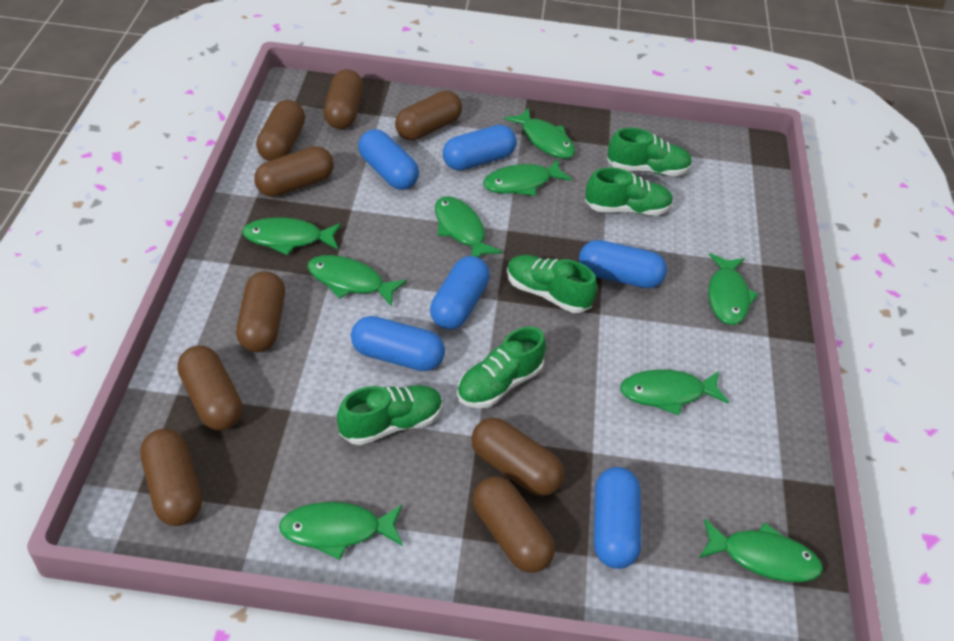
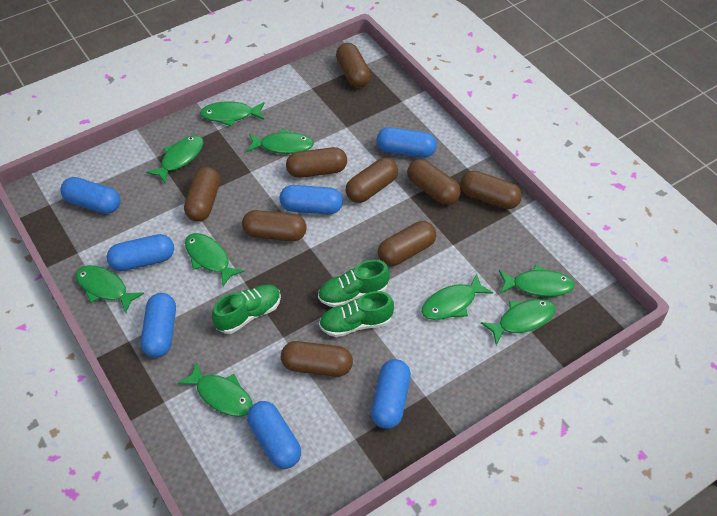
blue capsule: 6 -> 7
green shoe: 5 -> 3

